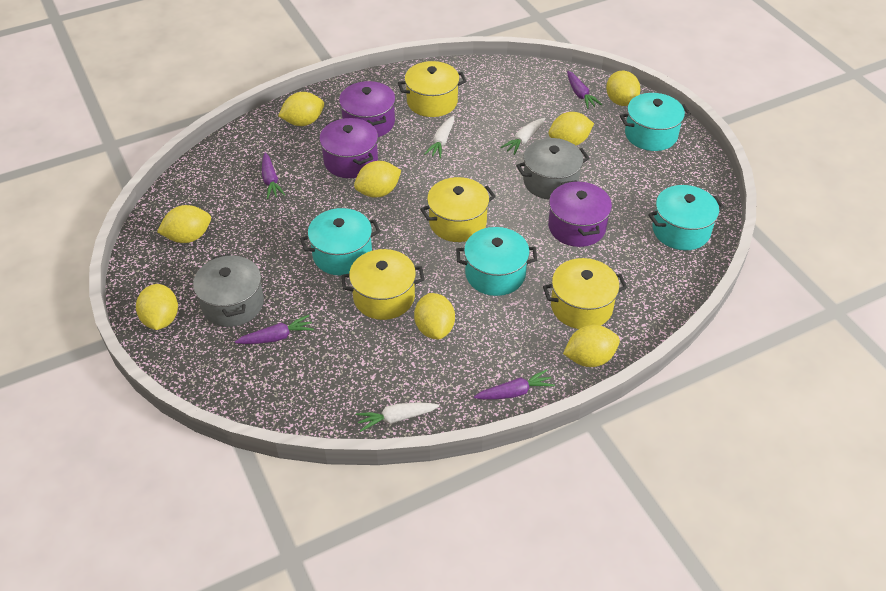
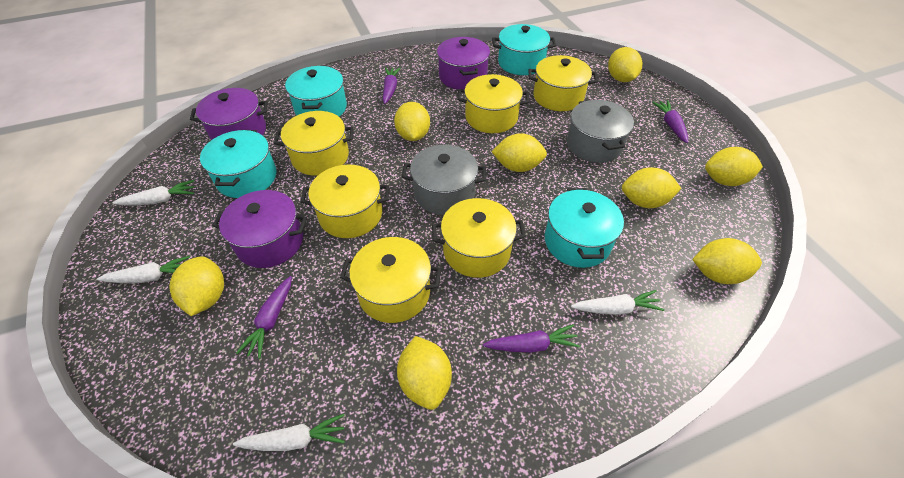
white carrot: 3 -> 4
yellow pot: 4 -> 6

